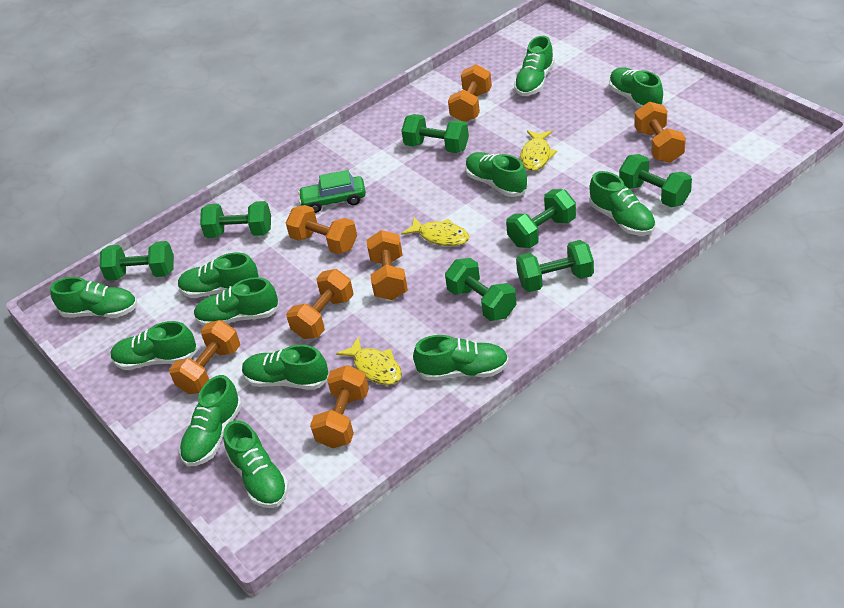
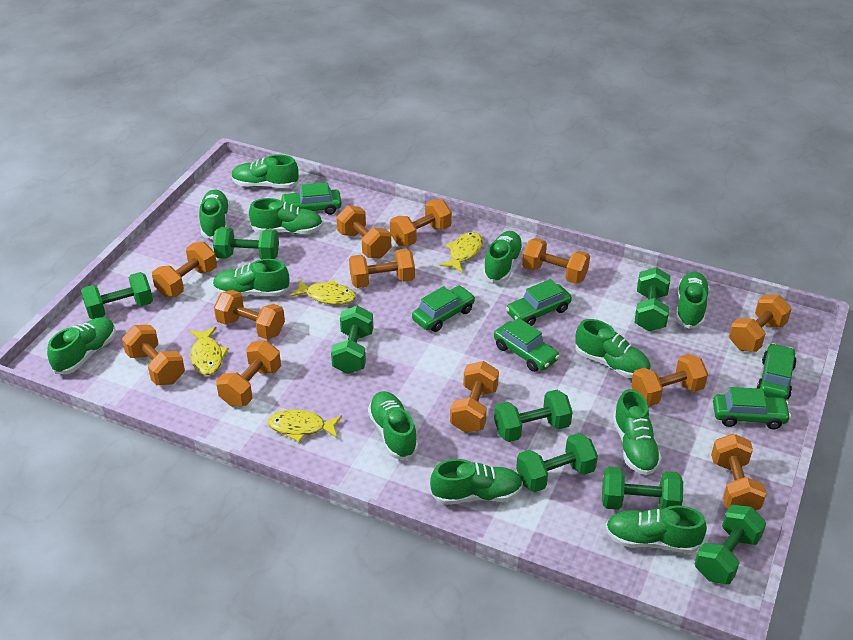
green car: 1 -> 6
green dumbbell: 7 -> 8
orange dumbbell: 7 -> 12
yellow fish: 3 -> 4

